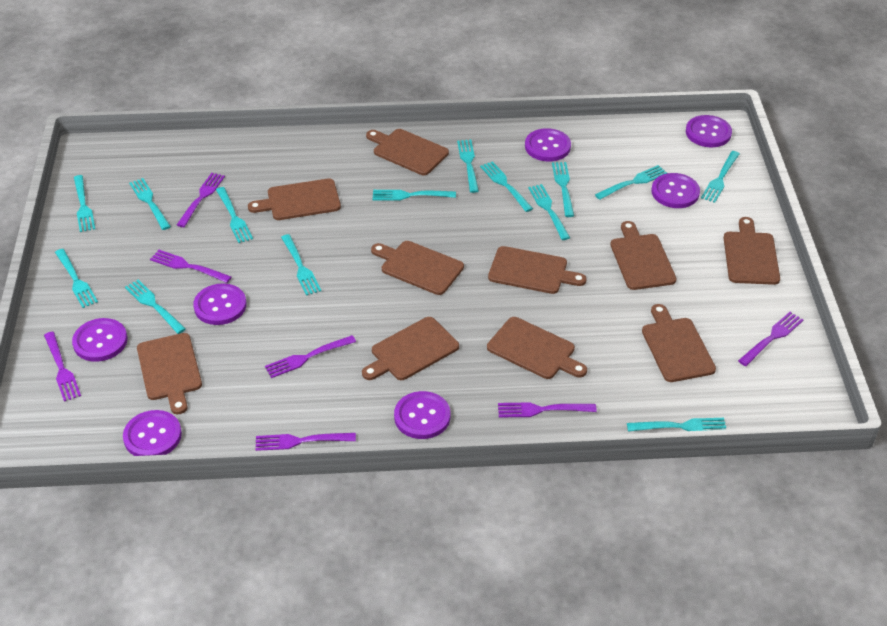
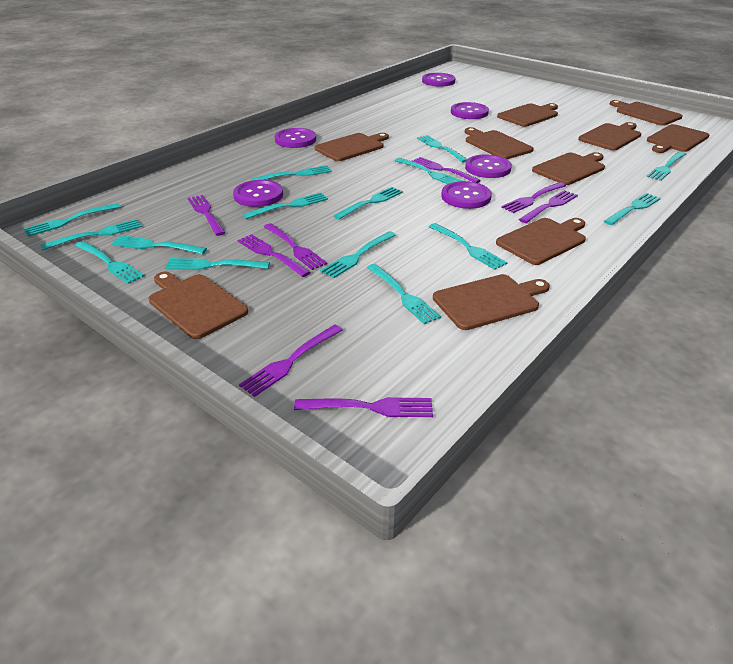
purple button: 7 -> 6
purple fork: 7 -> 8
turquoise fork: 14 -> 15

